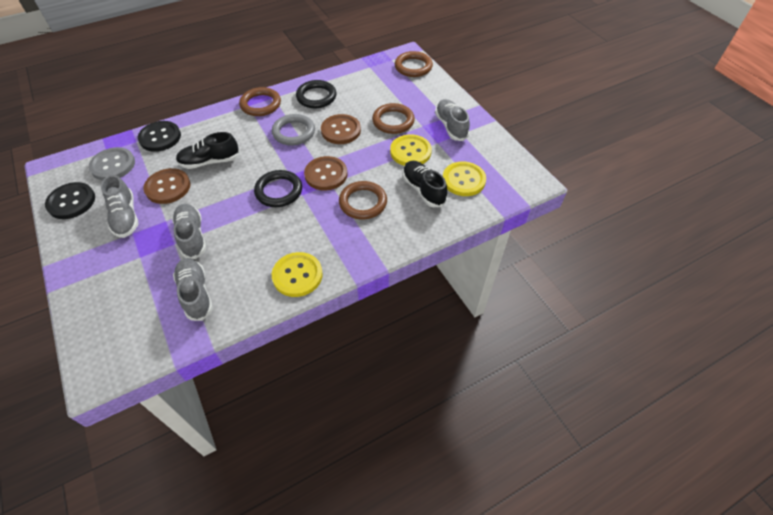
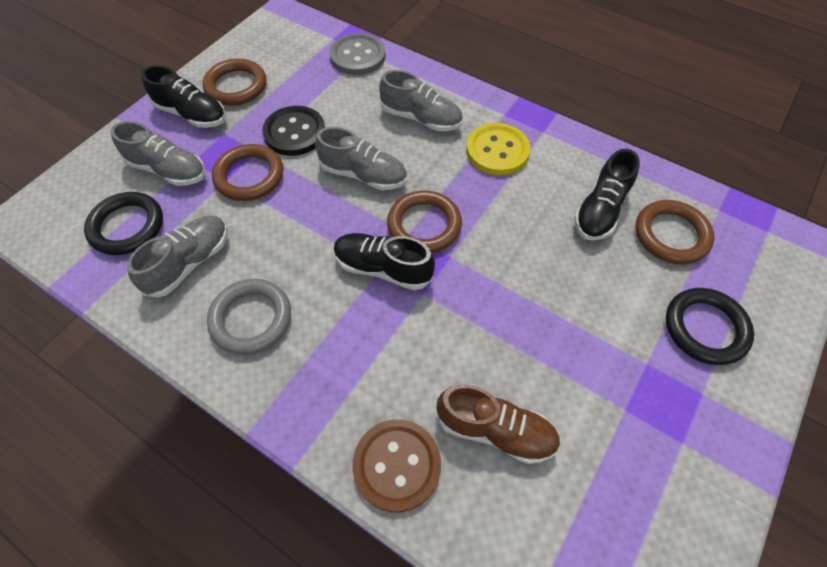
black button: 2 -> 1
black shoe: 2 -> 3
brown button: 3 -> 1
brown shoe: 0 -> 1
yellow button: 3 -> 1

